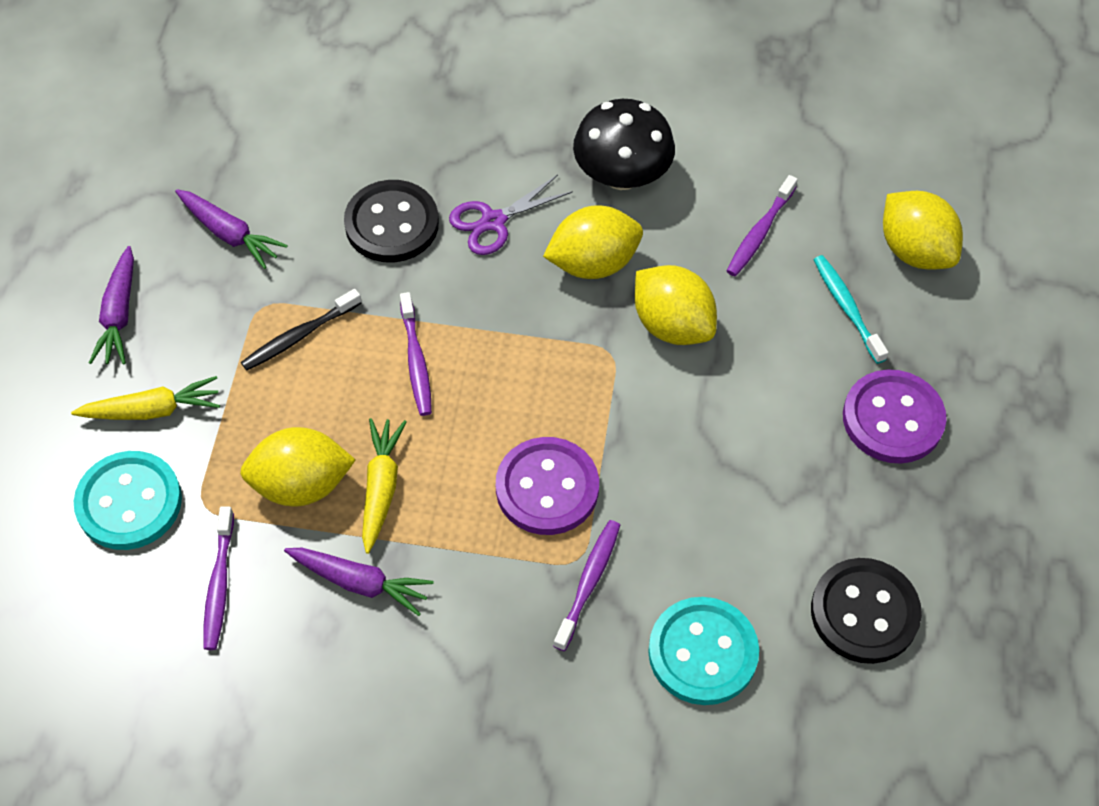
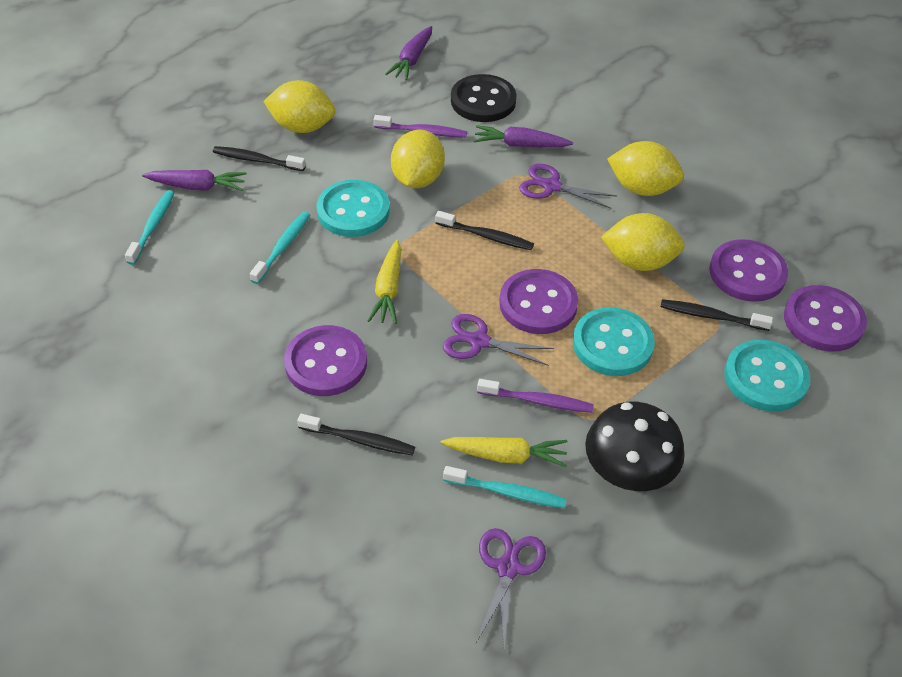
black button: 2 -> 1
black toothbrush: 1 -> 4
purple button: 2 -> 4
purple scissors: 1 -> 3
purple toothbrush: 4 -> 2
turquoise button: 2 -> 3
turquoise toothbrush: 1 -> 3

